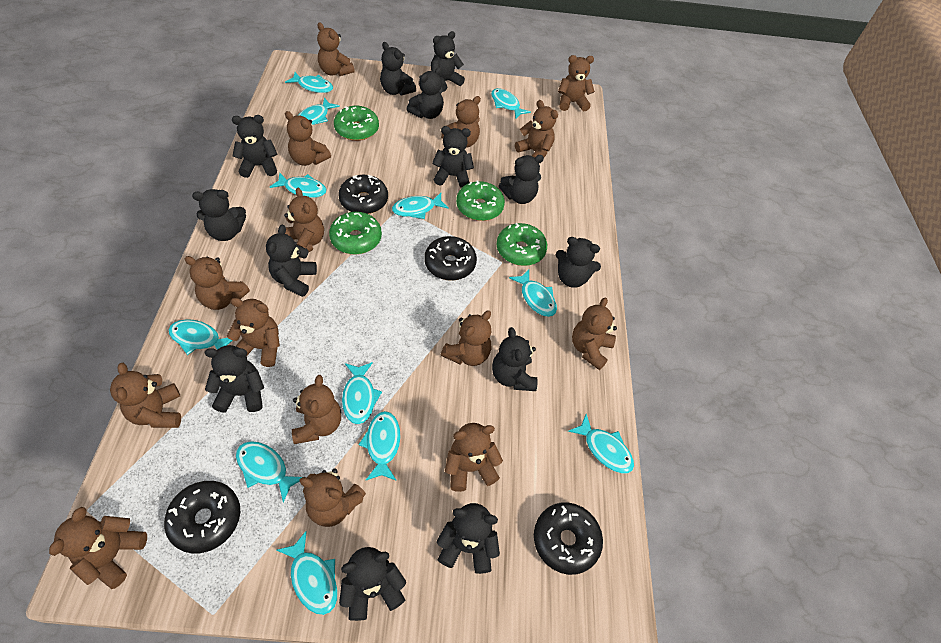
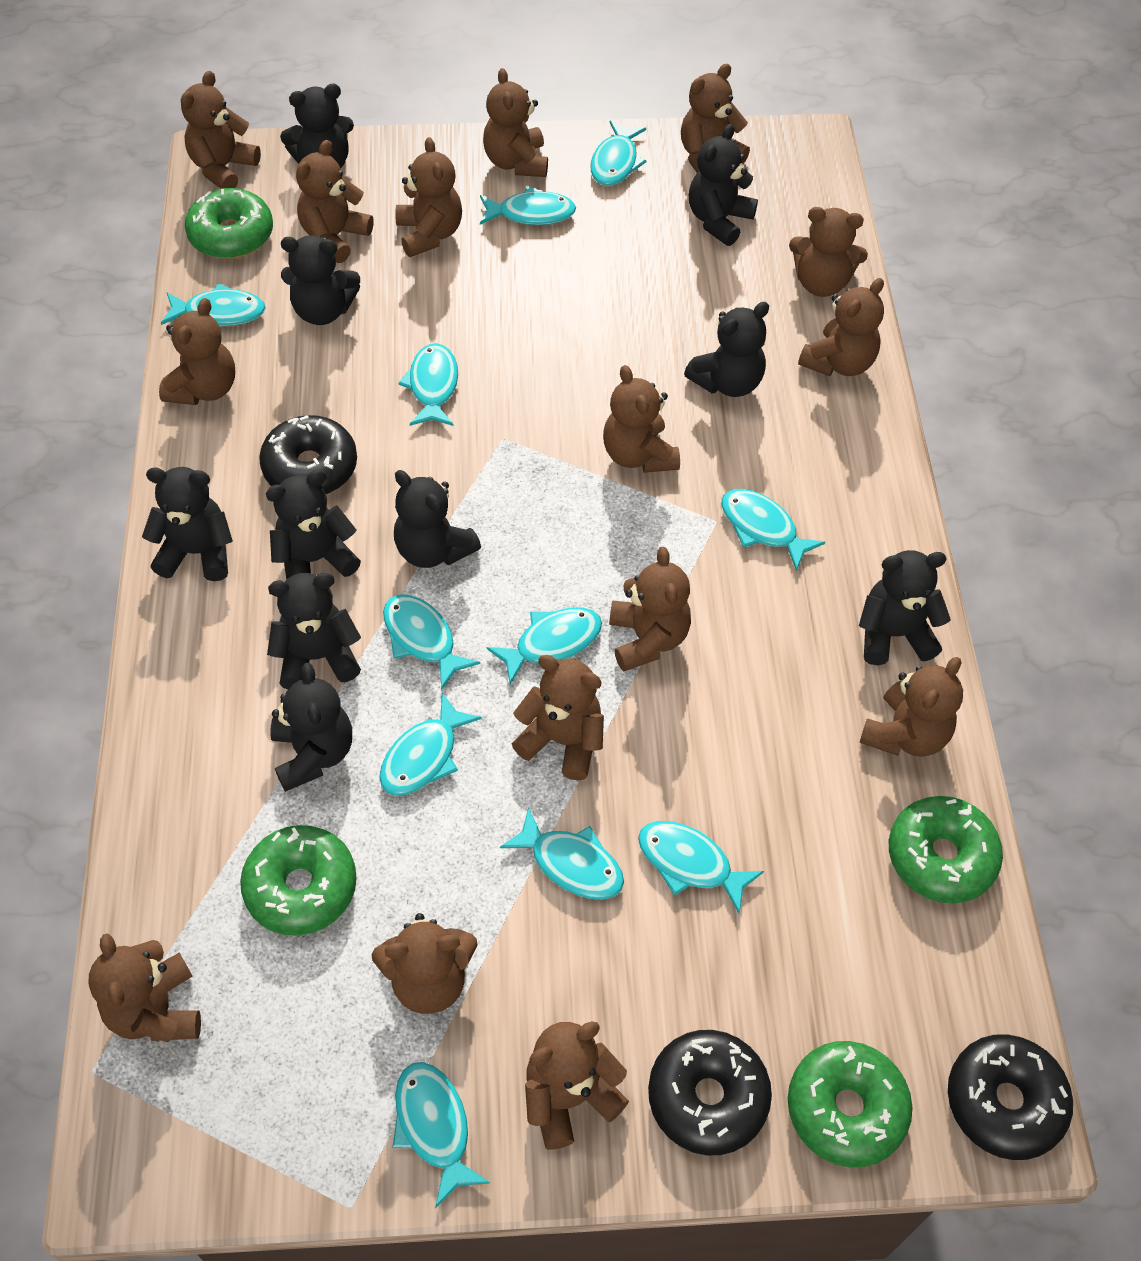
black donut: 4 -> 3
black teddy bear: 13 -> 10
turquoise fish: 12 -> 11

